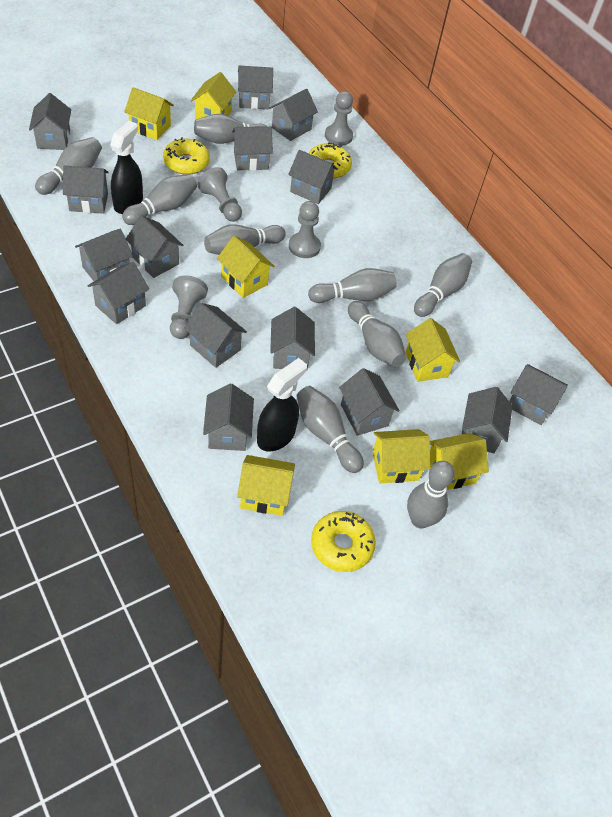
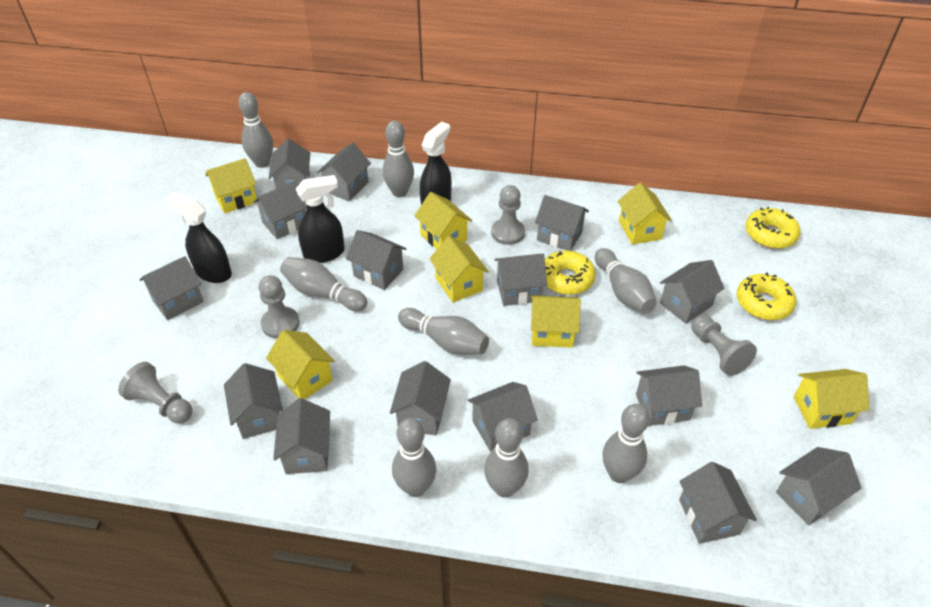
black spray bottle: 2 -> 3
grey bowling pin: 9 -> 8

